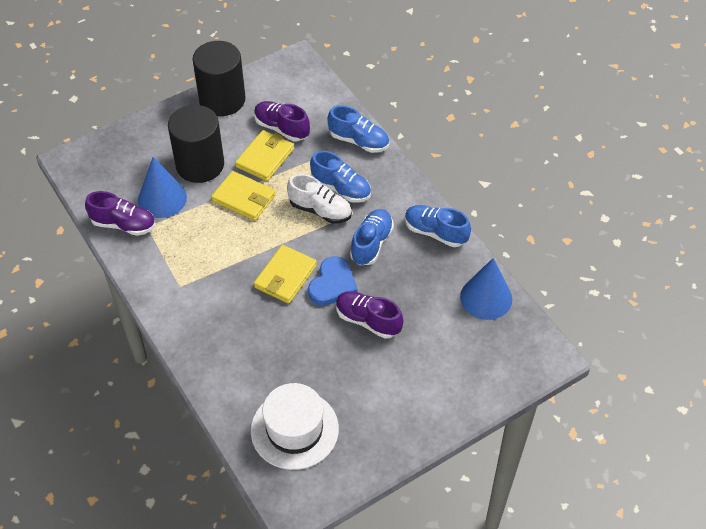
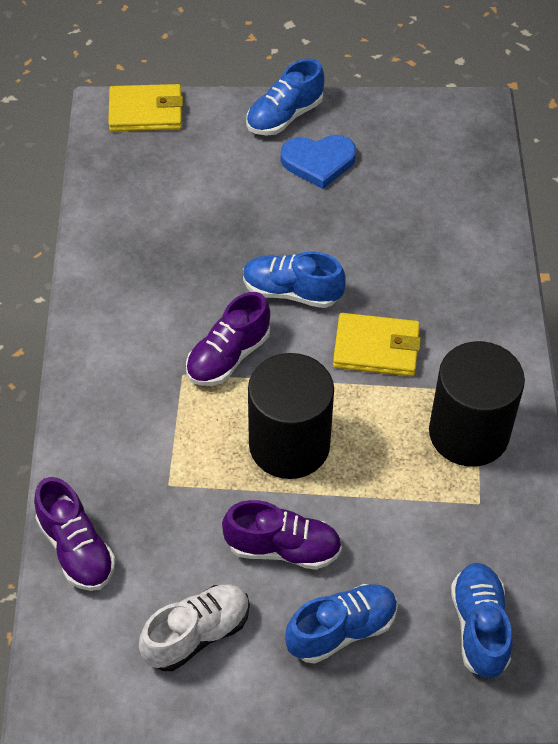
blue cone: 2 -> 0
white hat: 1 -> 0
yellow wallet: 3 -> 2

